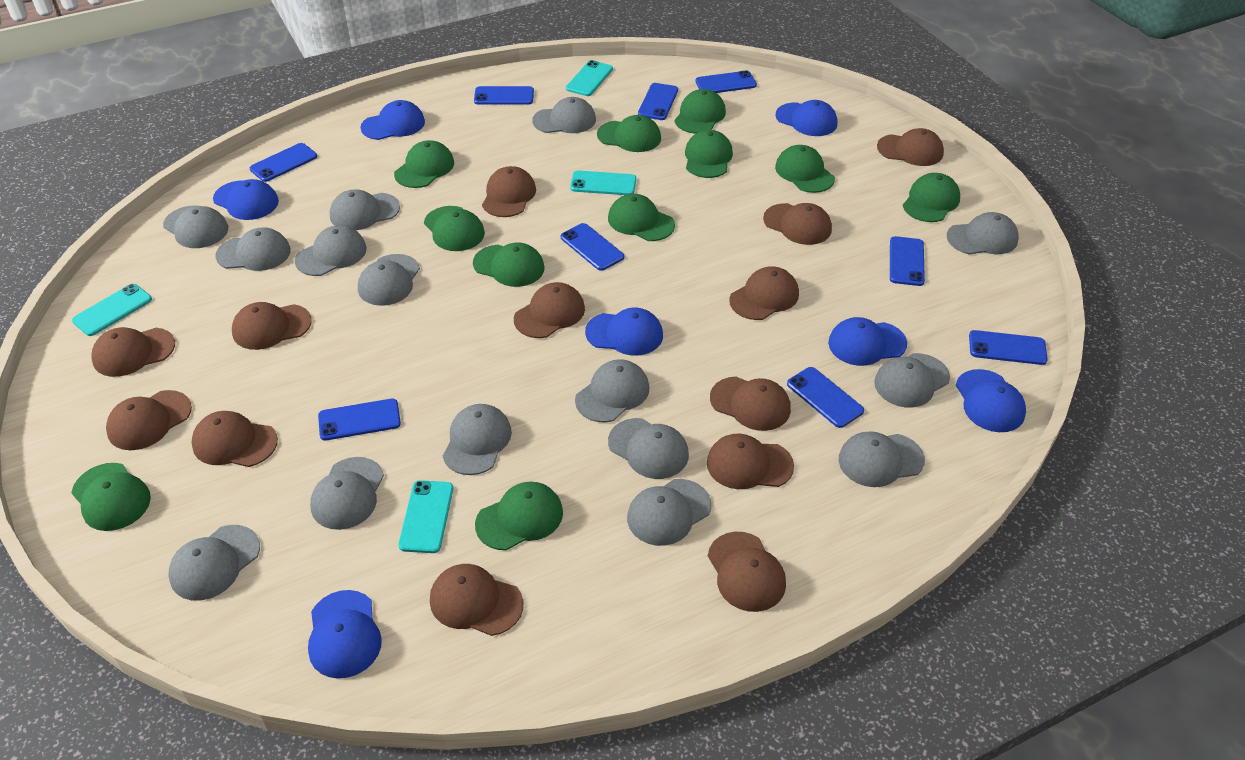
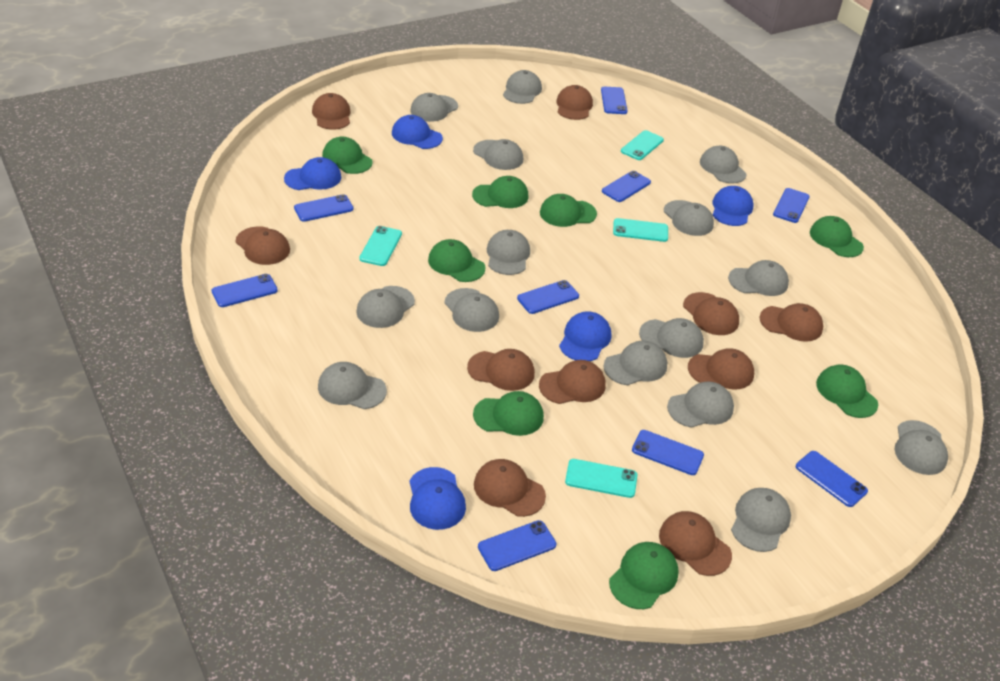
blue cap: 7 -> 5
brown cap: 13 -> 10
green cap: 11 -> 8

